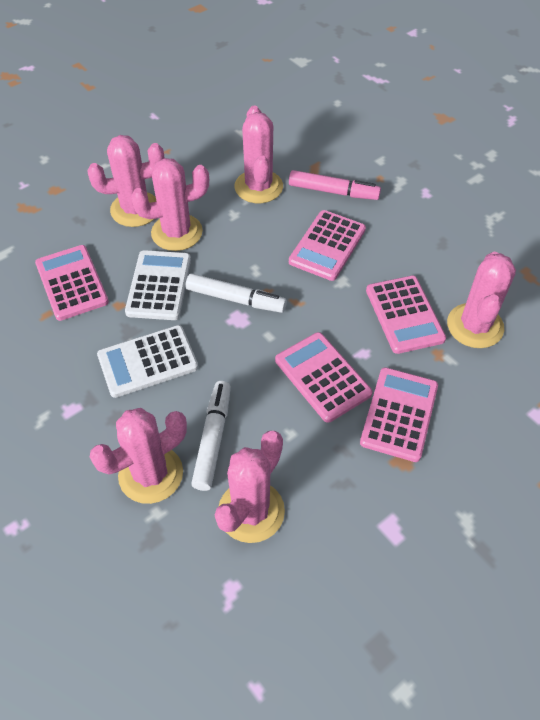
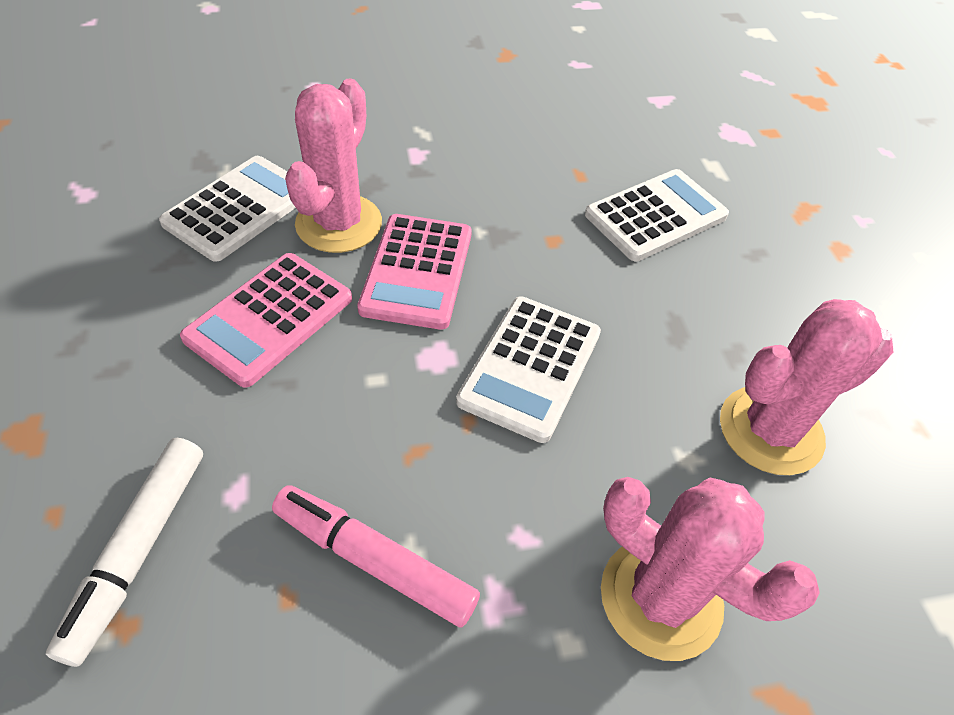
pink cactus: 6 -> 3
pink calculator: 5 -> 2
white calculator: 2 -> 3
white marker: 2 -> 1

